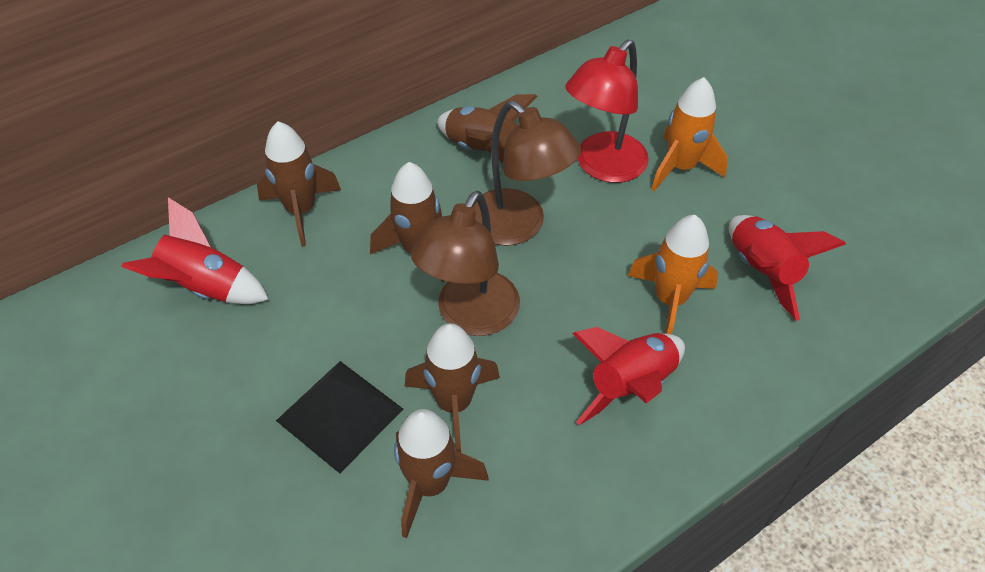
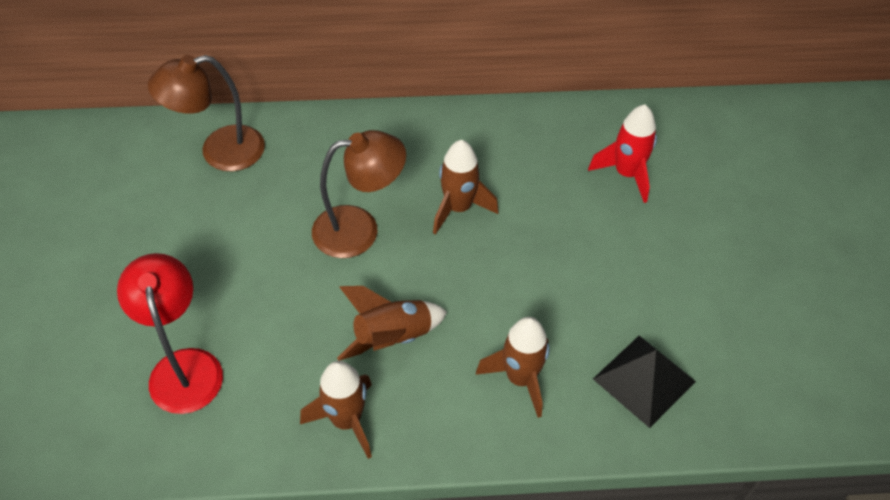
brown rocket: 5 -> 4
orange rocket: 2 -> 0
red rocket: 3 -> 1

